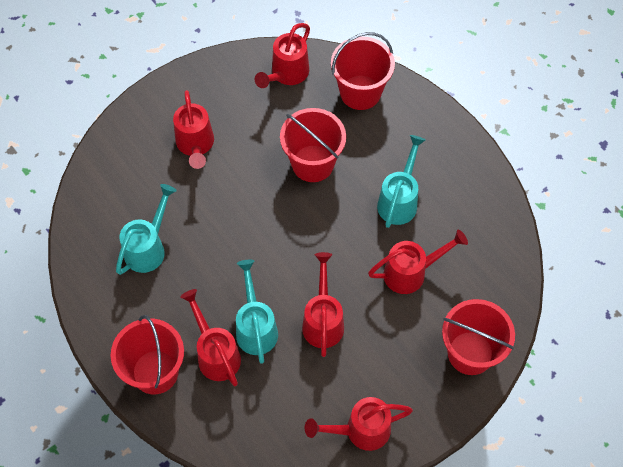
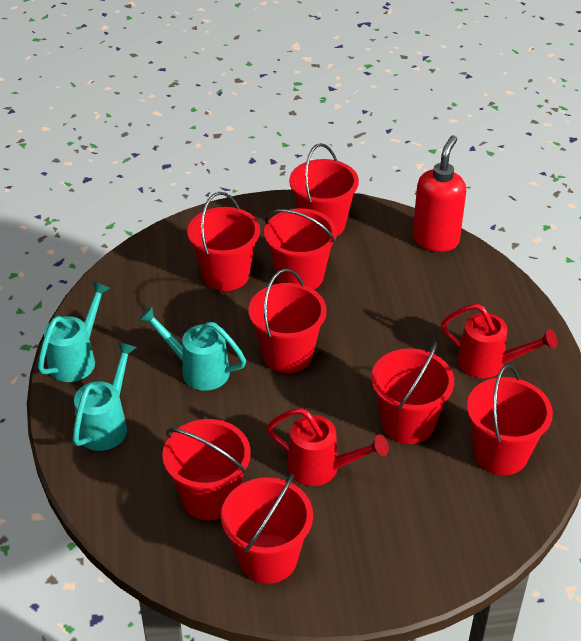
red bucket: 4 -> 8
red soap dispenser: 0 -> 1
red watering can: 6 -> 2

